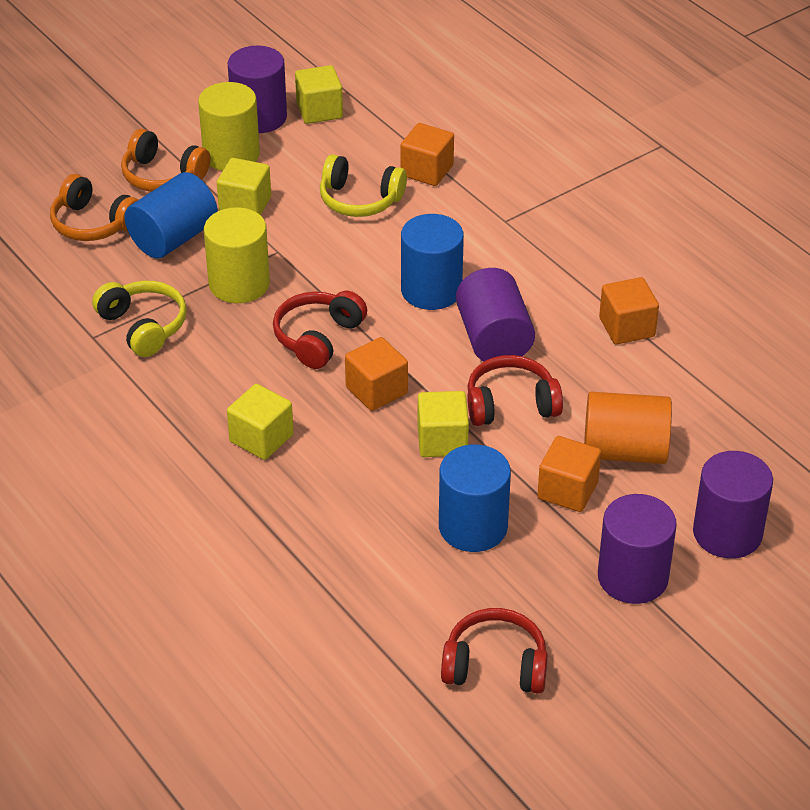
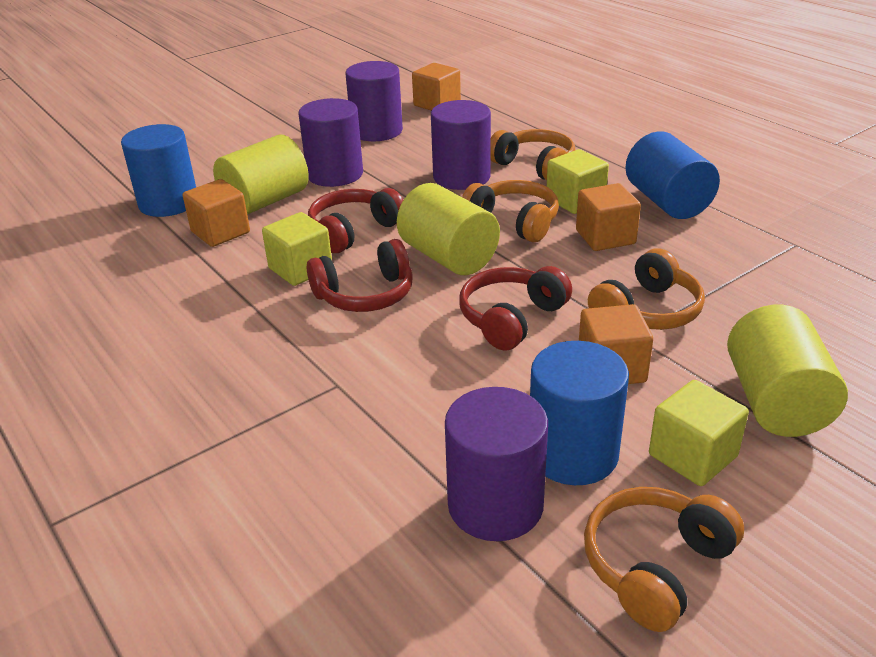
orange cylinder: 1 -> 0
orange headphones: 2 -> 4
yellow cube: 4 -> 3
yellow cylinder: 2 -> 3
yellow headphones: 2 -> 0

